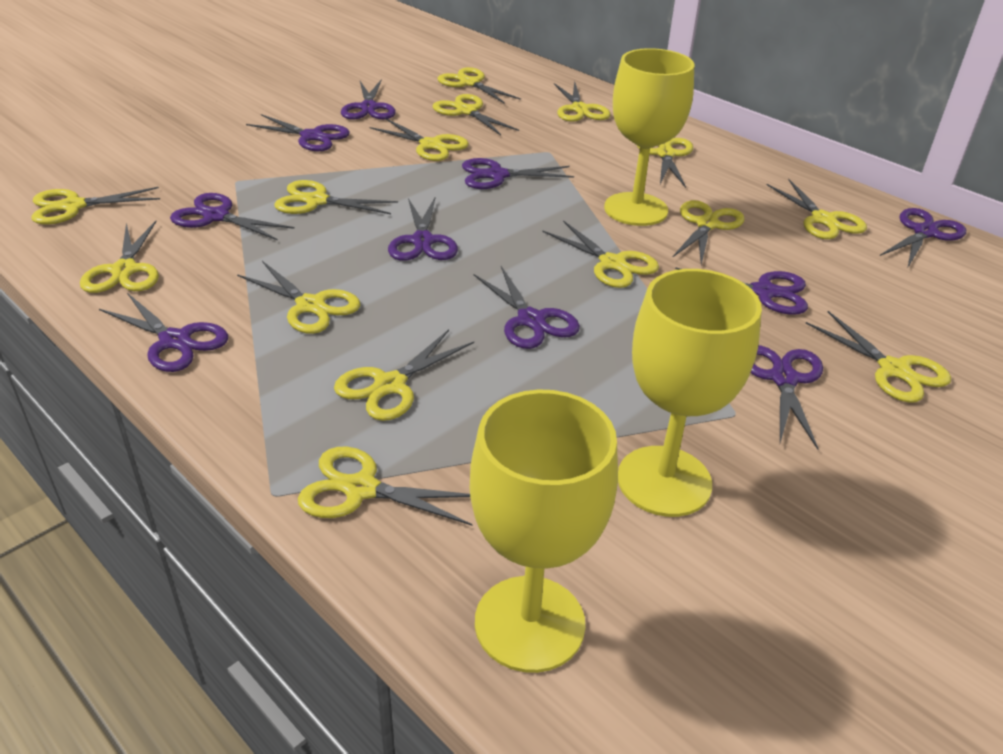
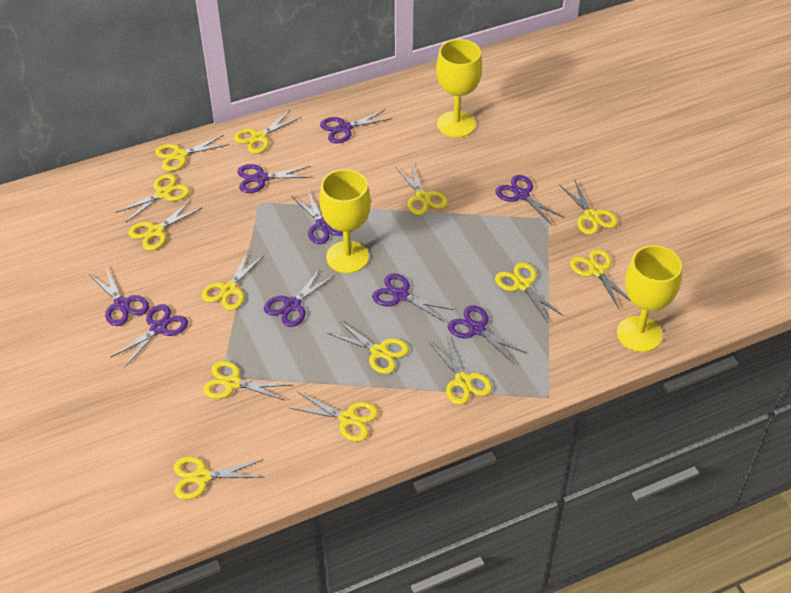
purple scissors: 10 -> 9
yellow scissors: 15 -> 14

